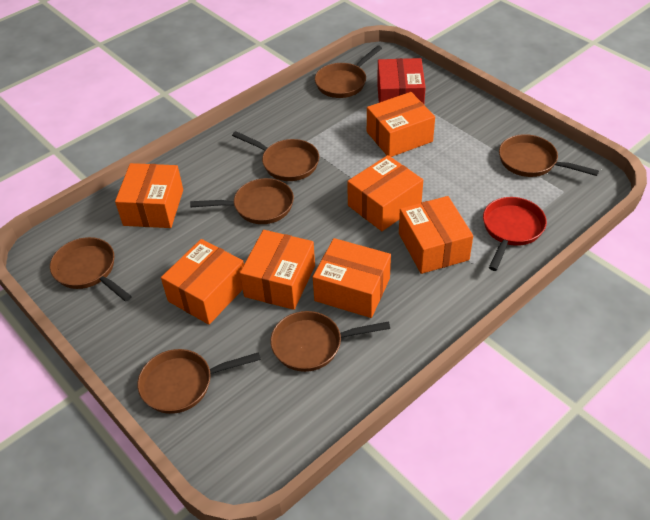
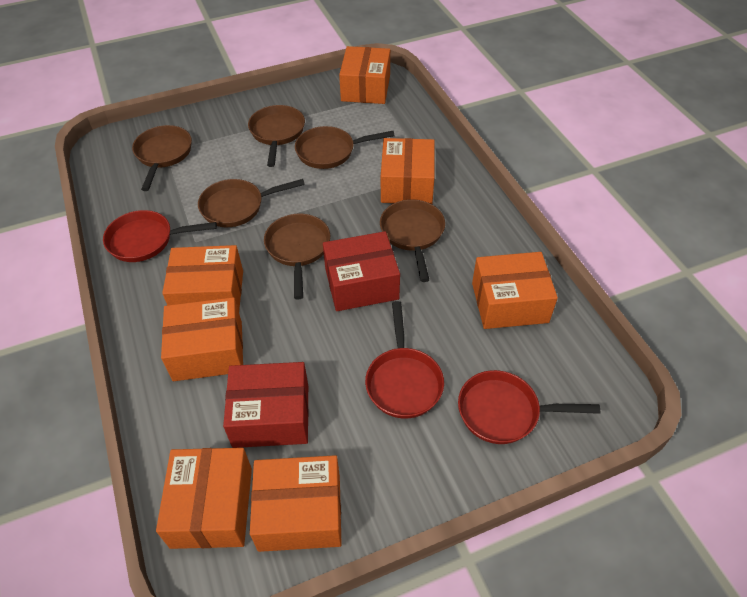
brown pan: 7 -> 6
red box: 1 -> 2
red pan: 1 -> 3

